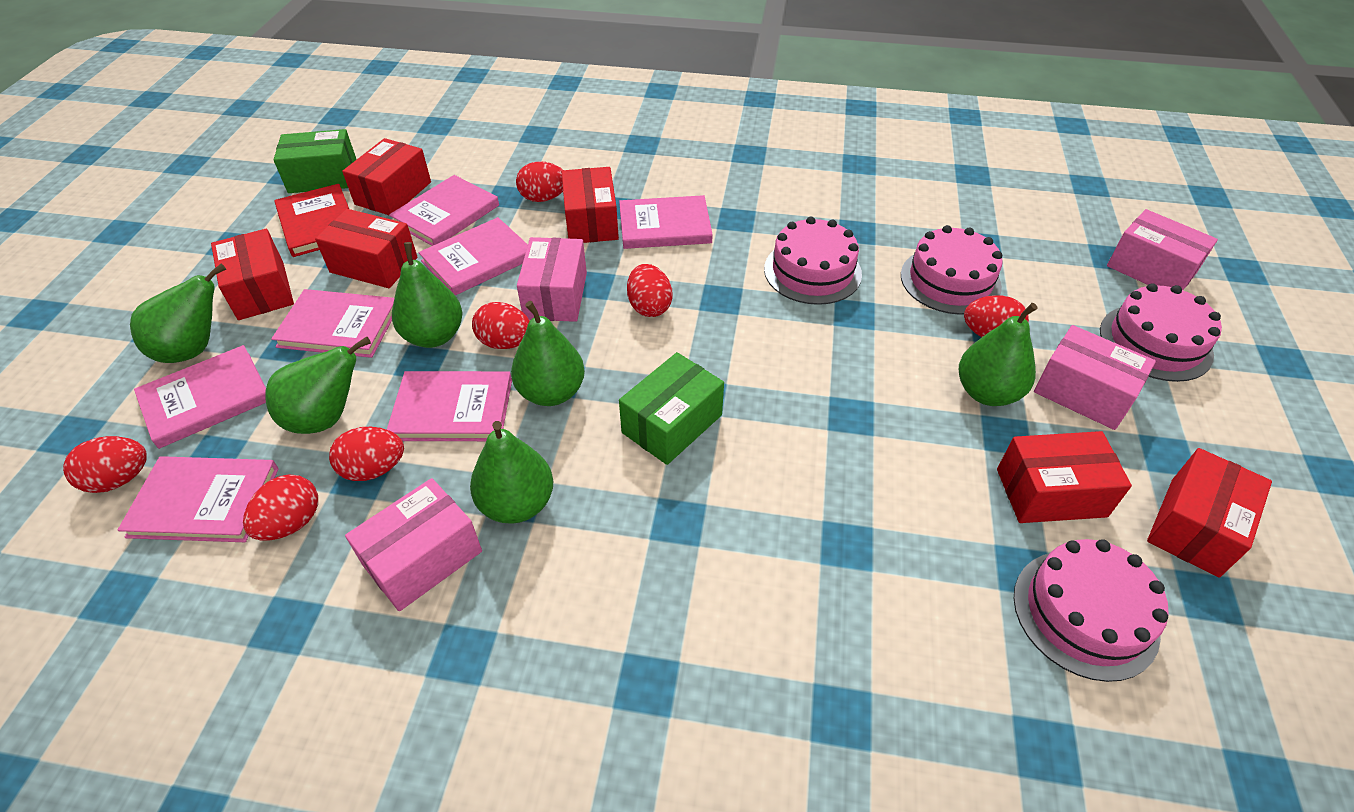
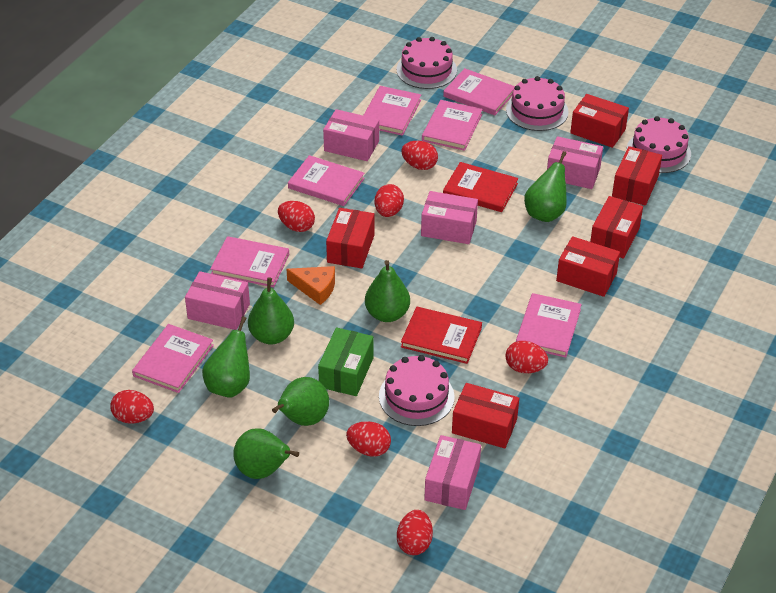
green box: 2 -> 1
orange cheese: 0 -> 1
pink box: 4 -> 5
red book: 1 -> 2

